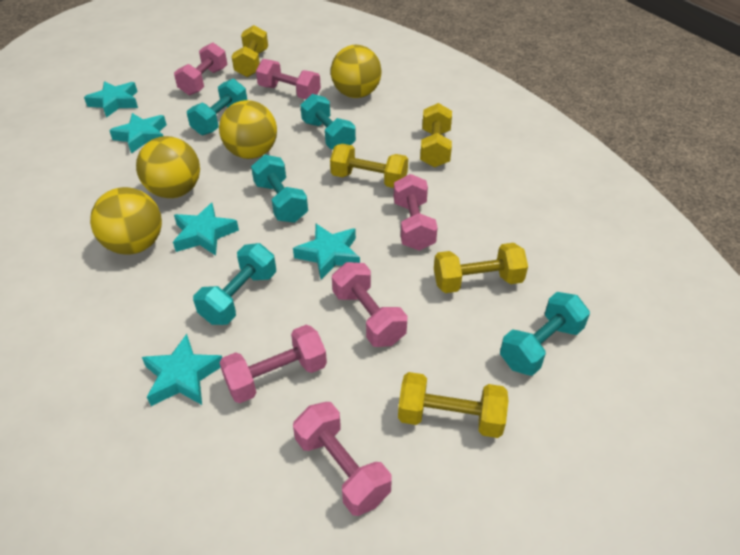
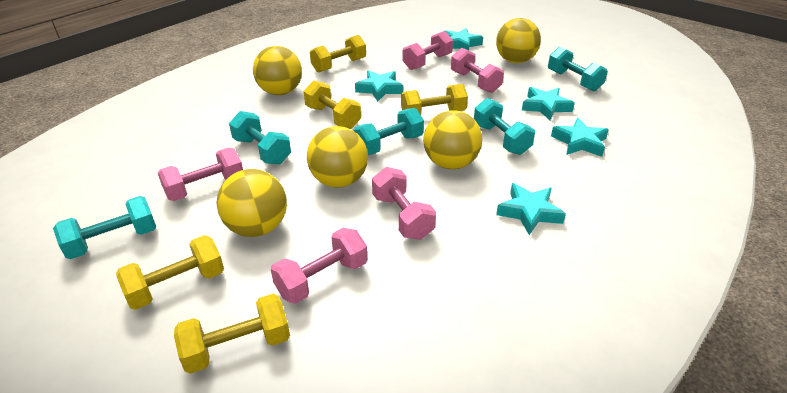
pink dumbbell: 6 -> 5
yellow ball: 4 -> 5

